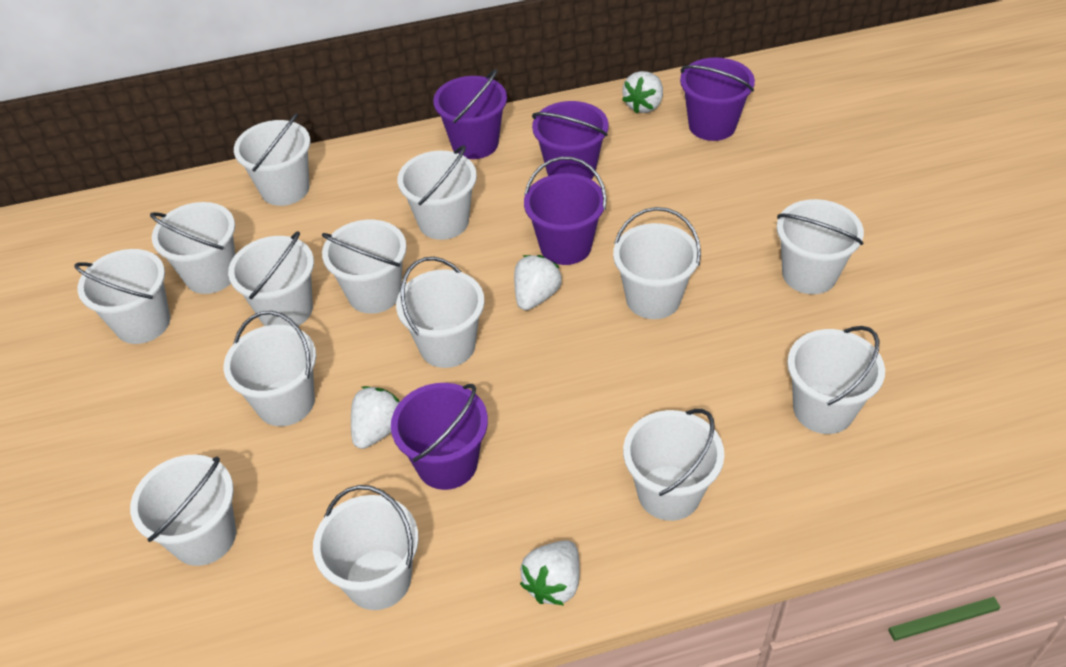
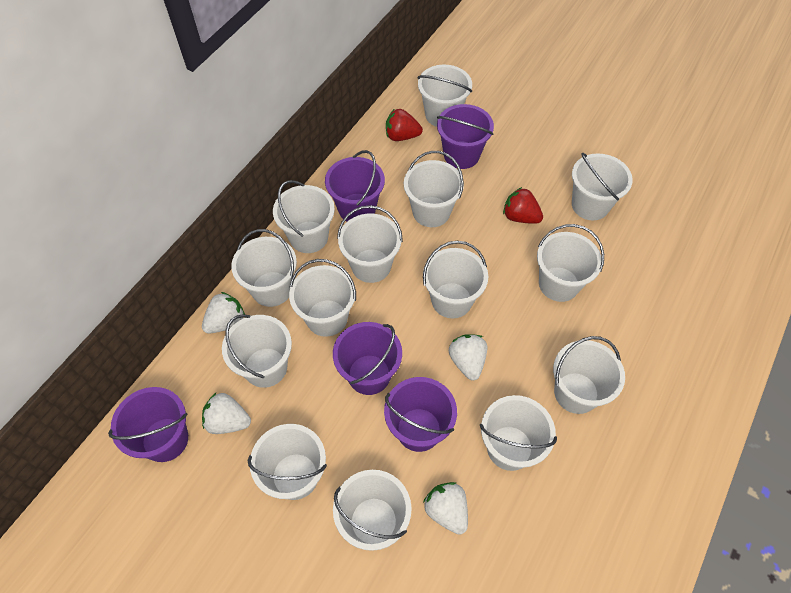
red strawberry: 0 -> 2

